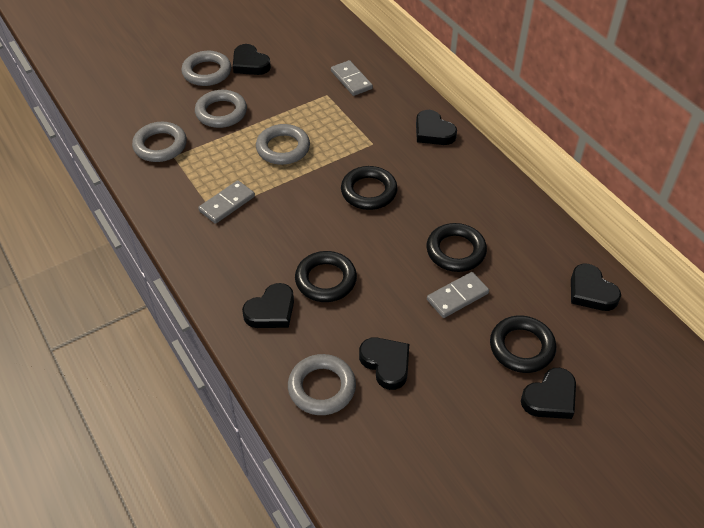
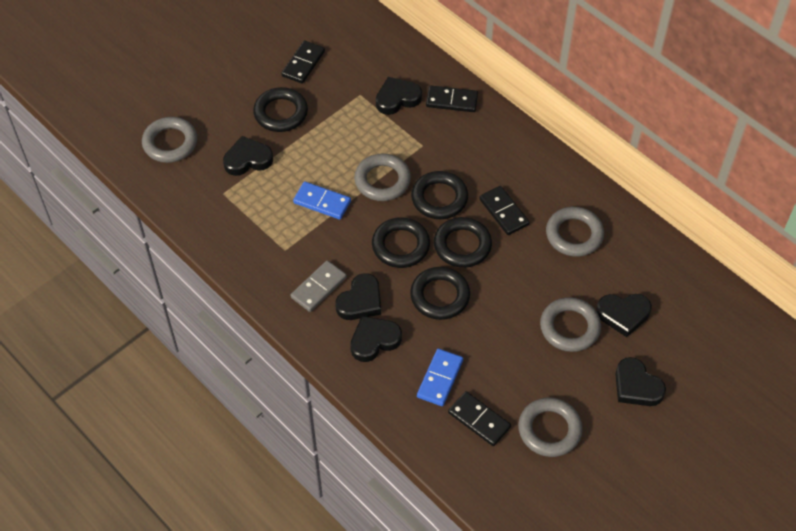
black domino: 0 -> 4
black ring: 4 -> 5
blue domino: 0 -> 2
grey domino: 3 -> 1

